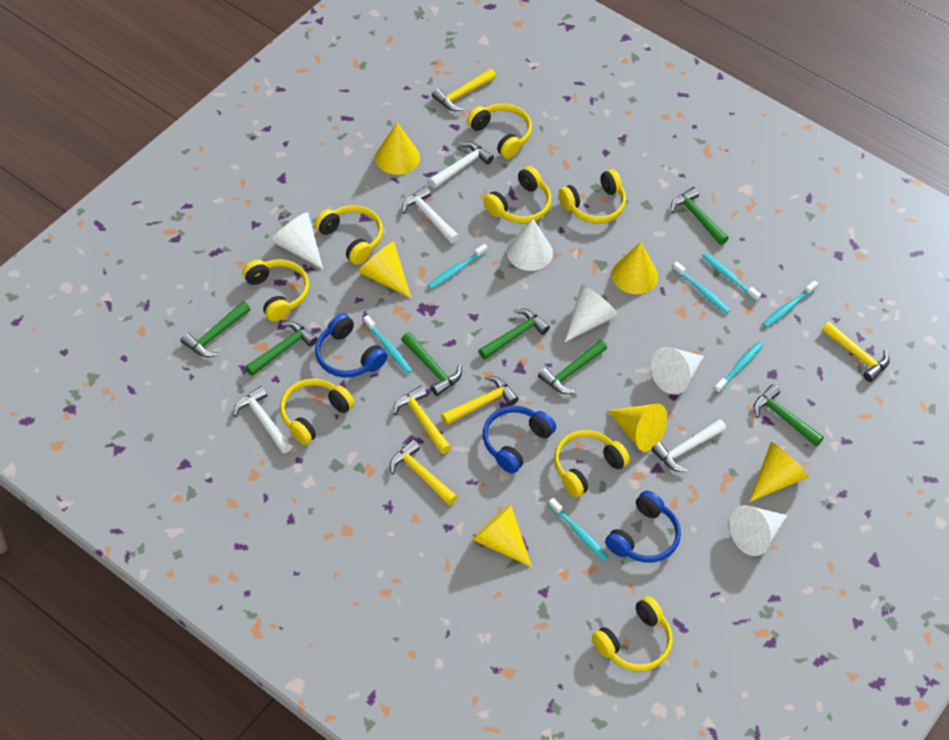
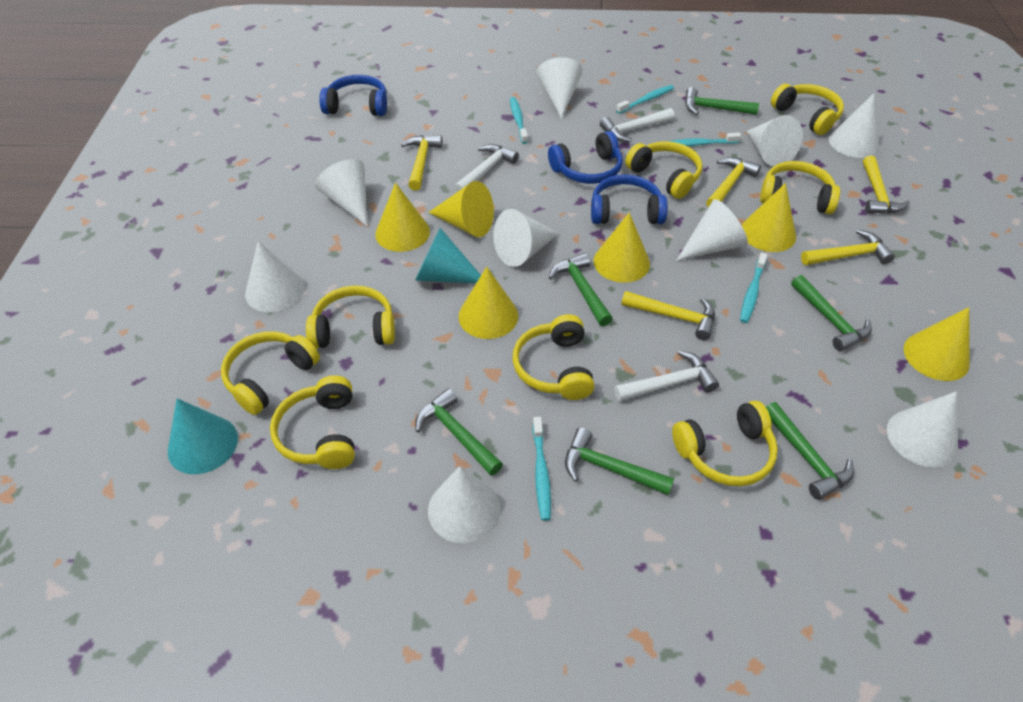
green hammer: 7 -> 6
turquoise cone: 0 -> 2
turquoise toothbrush: 7 -> 5
white cone: 5 -> 9
white hammer: 4 -> 3

